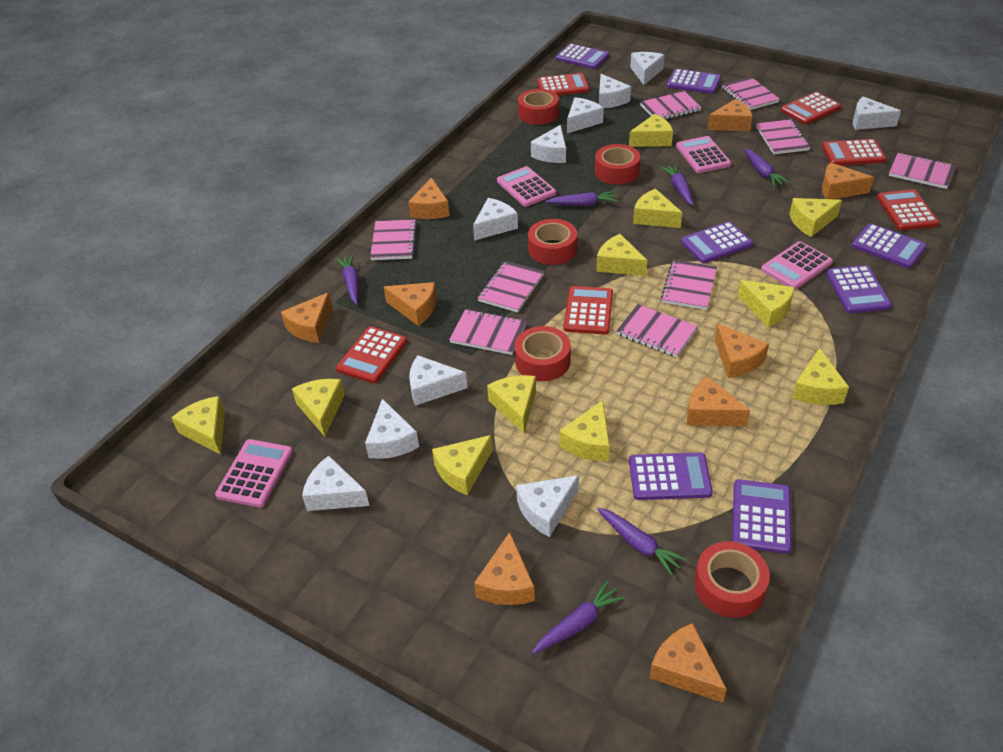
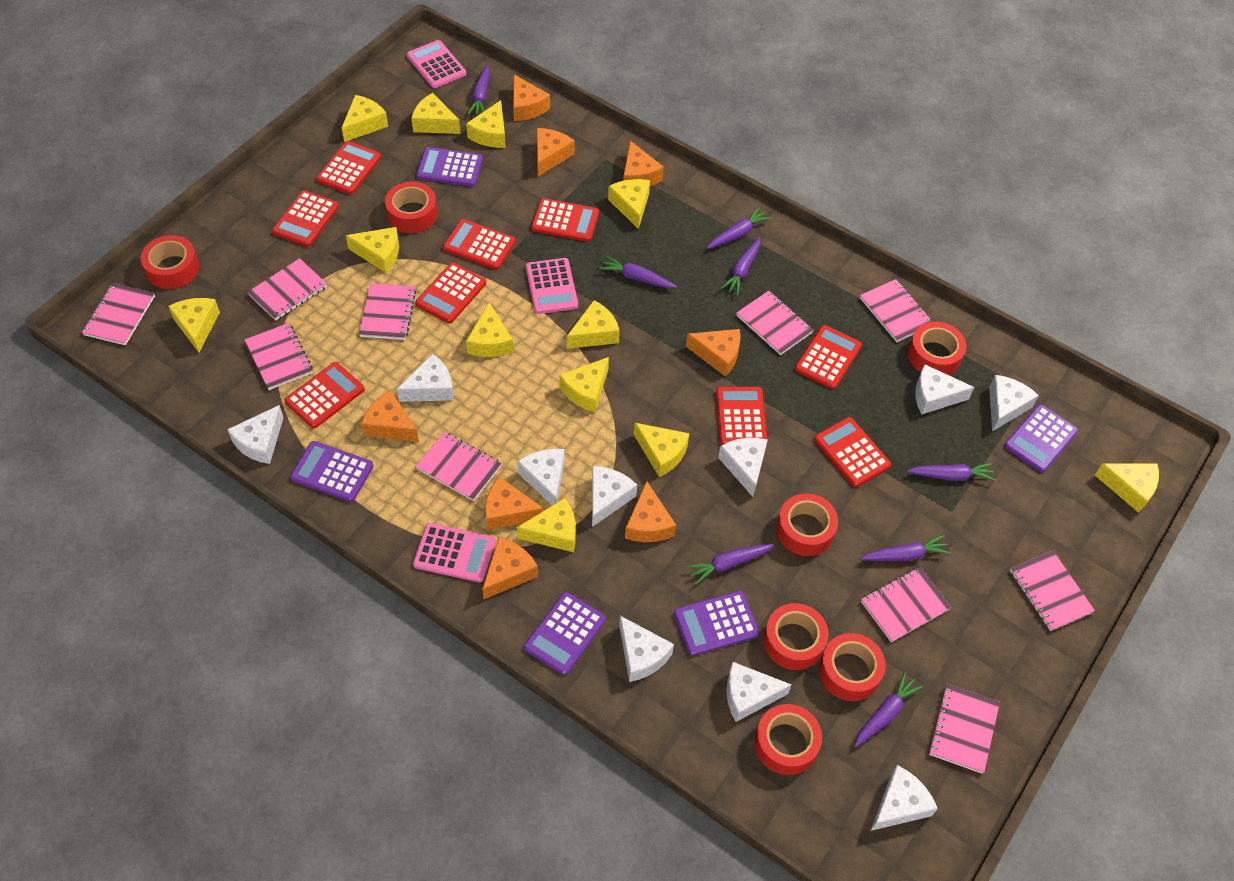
orange cheese: 9 -> 8
pink calculator: 4 -> 3
pink notebook: 9 -> 10
purple calculator: 7 -> 5
purple carrot: 6 -> 8
red calculator: 6 -> 9
red tape: 5 -> 7
yellow cheese: 11 -> 12

